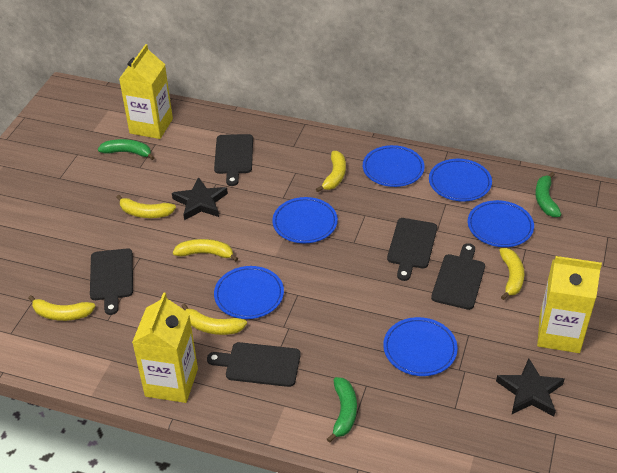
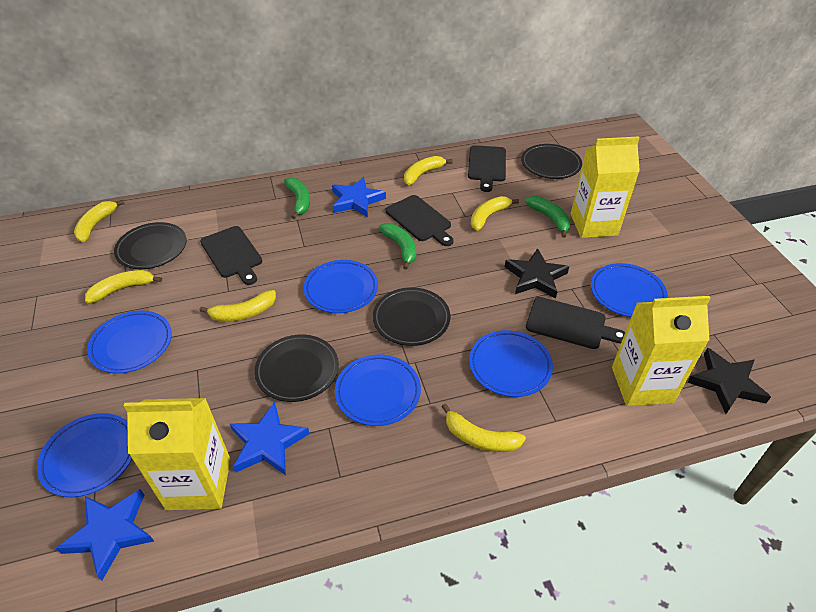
black cutting board: 5 -> 4
black plate: 0 -> 4
blue star: 0 -> 3

